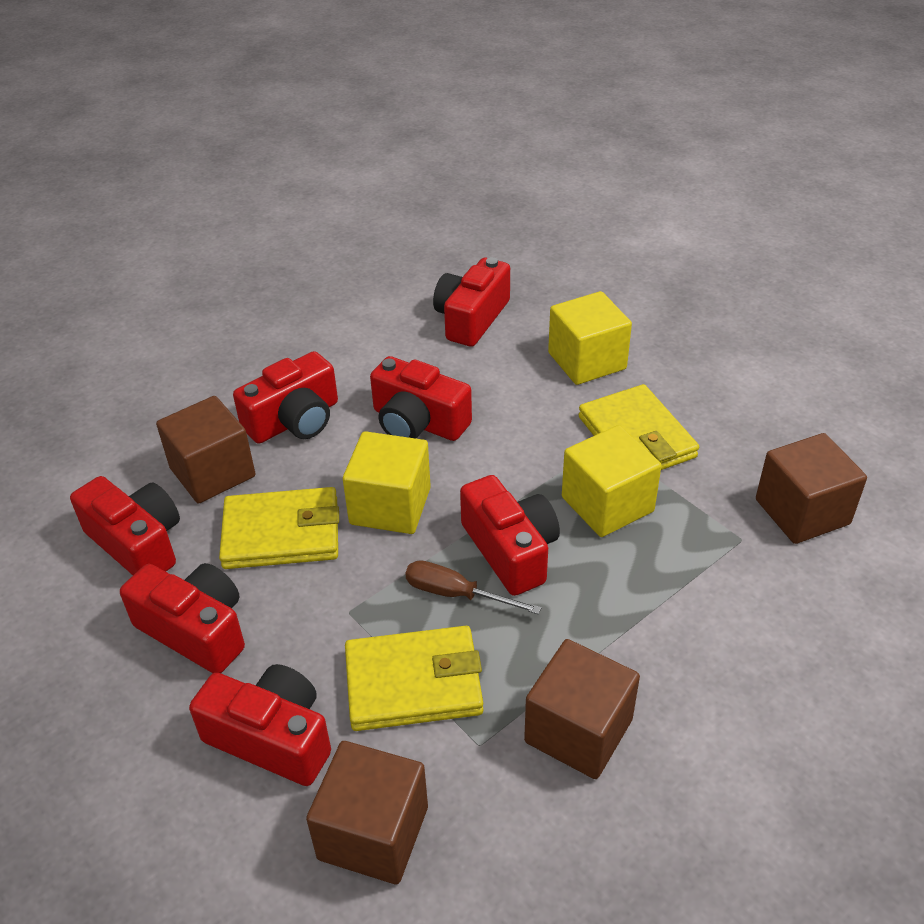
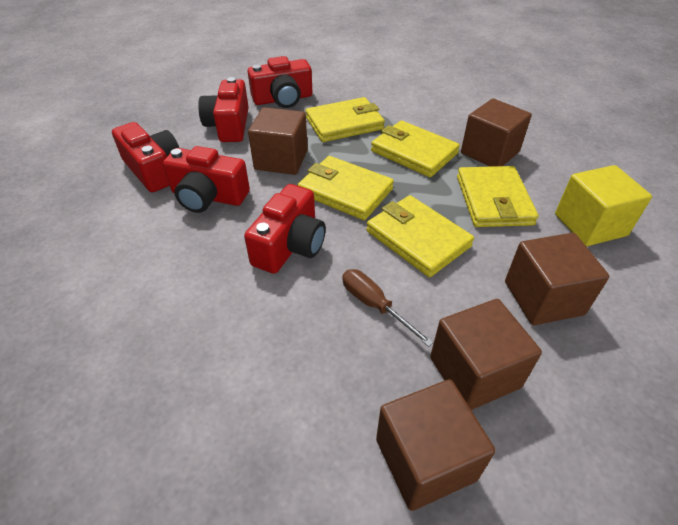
brown cube: 4 -> 5
red camera: 7 -> 5
yellow cube: 3 -> 1
yellow wallet: 3 -> 5

